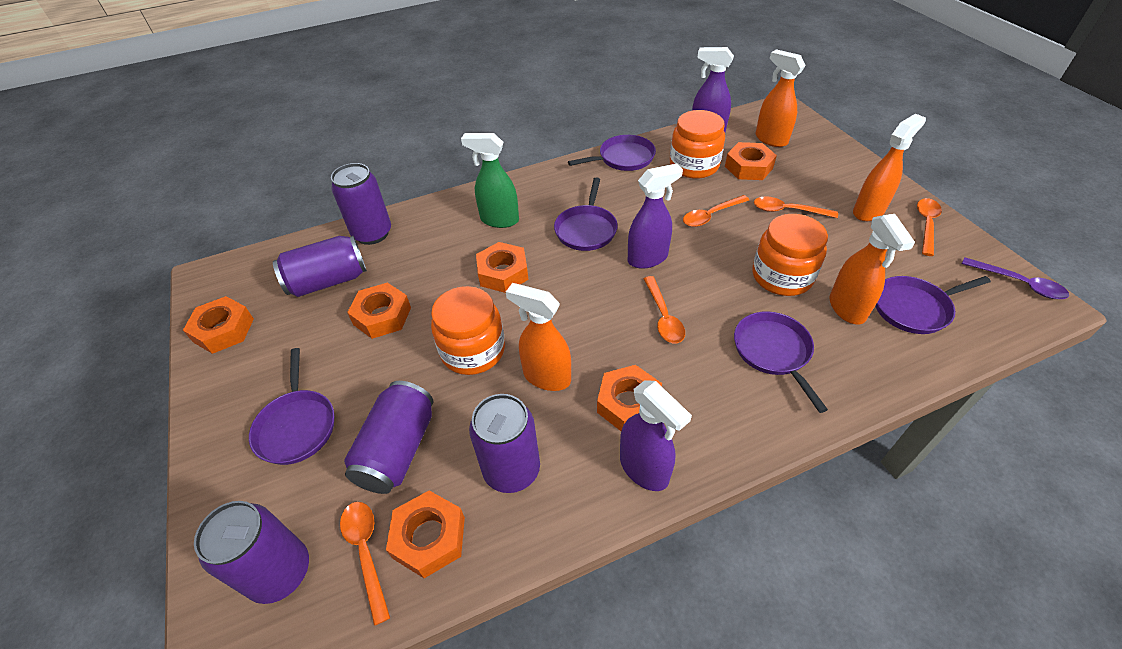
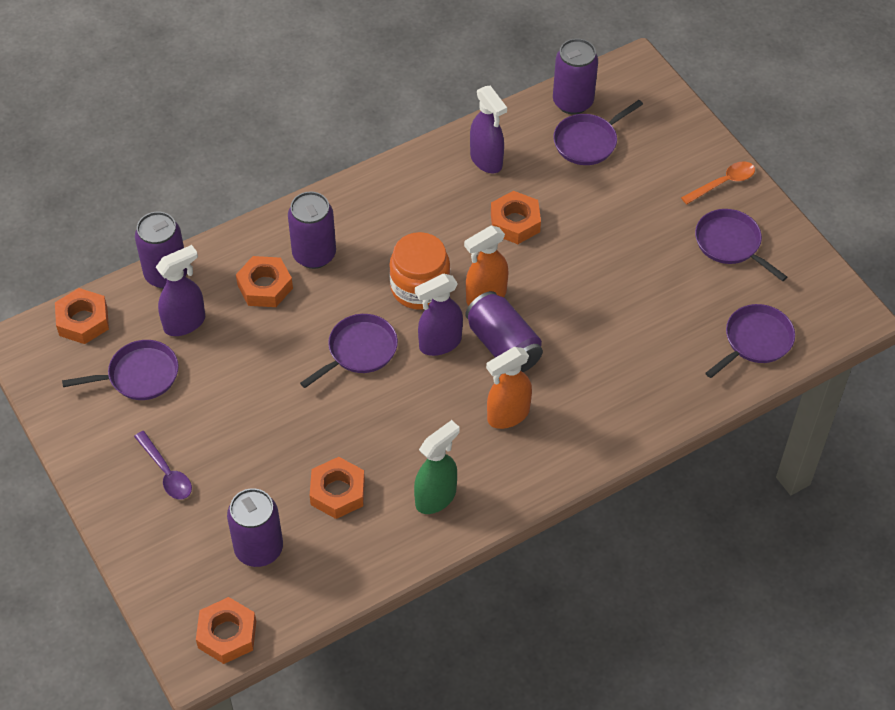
orange jar: 3 -> 1
orange nut: 6 -> 5
orange spoon: 5 -> 1
orange spray bottle: 4 -> 2

